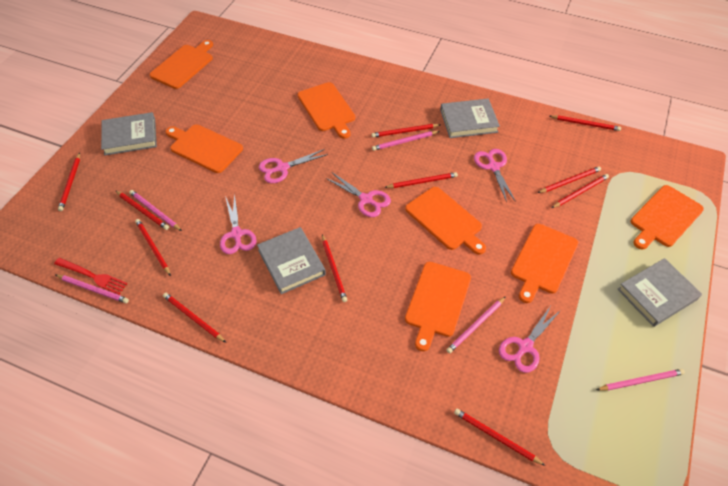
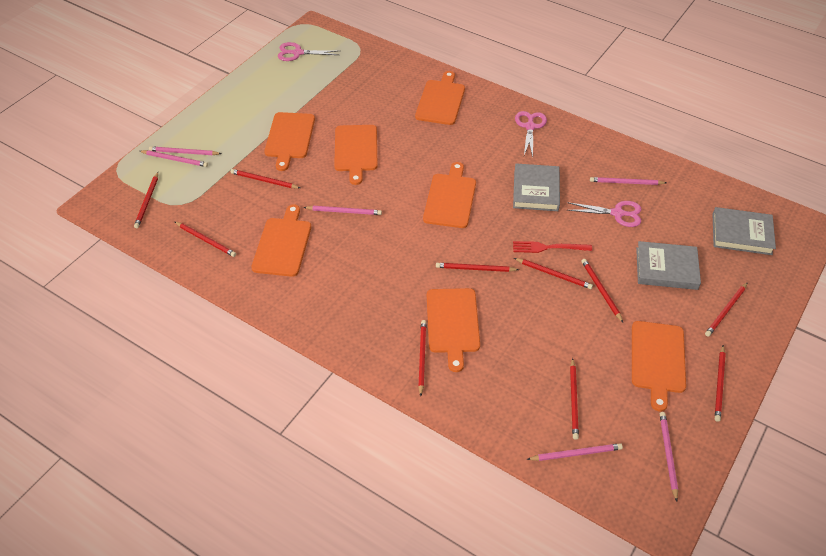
grey book: 4 -> 3
pink pencil: 5 -> 6
pink scissors: 5 -> 3
red pencil: 11 -> 10

